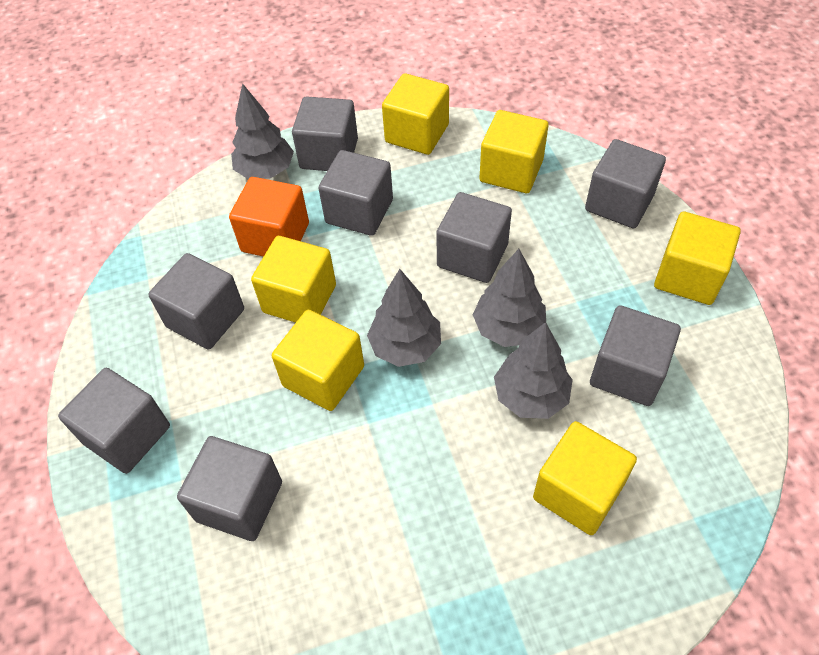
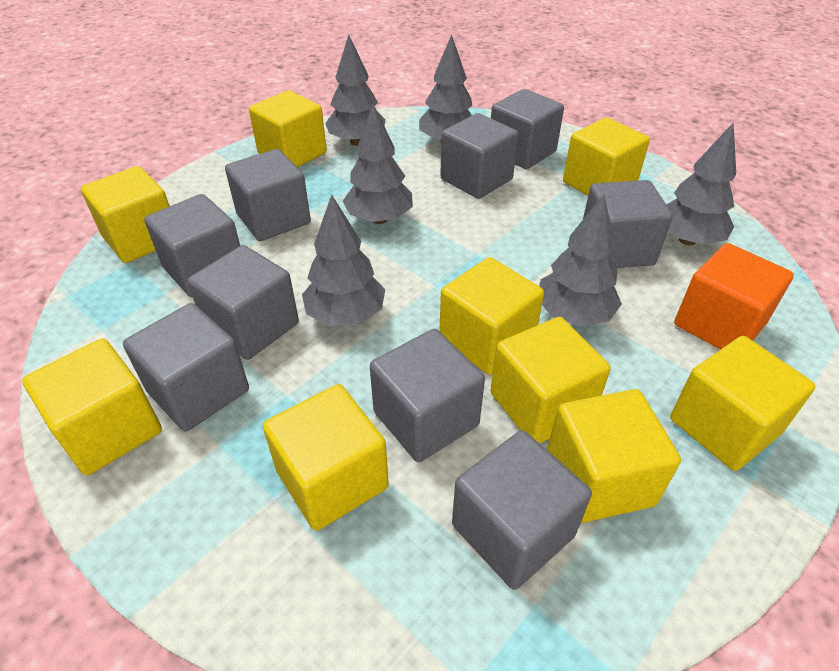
grey cube: 8 -> 9
grey tree: 4 -> 6
yellow cube: 6 -> 9

